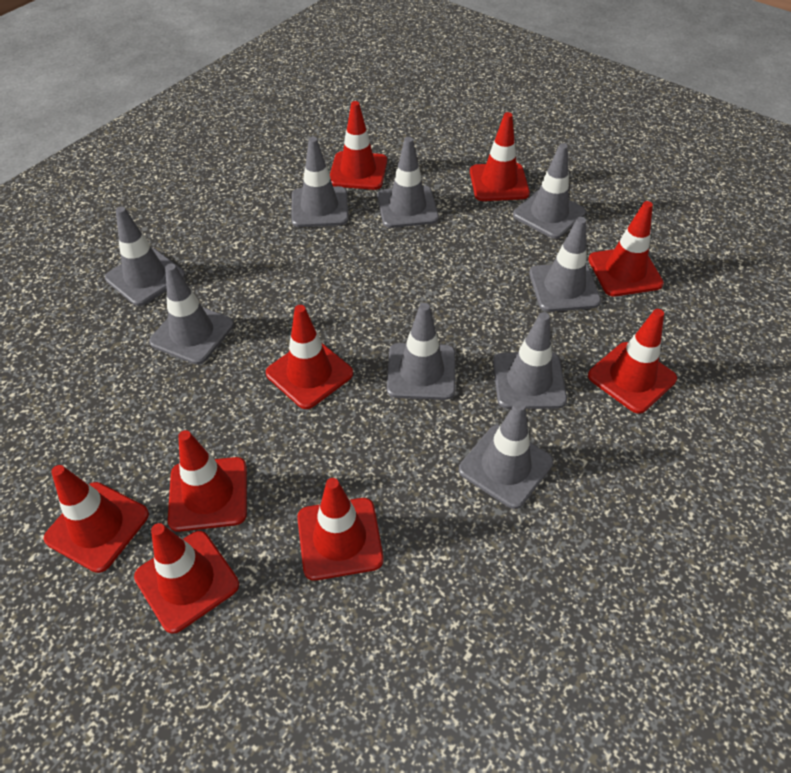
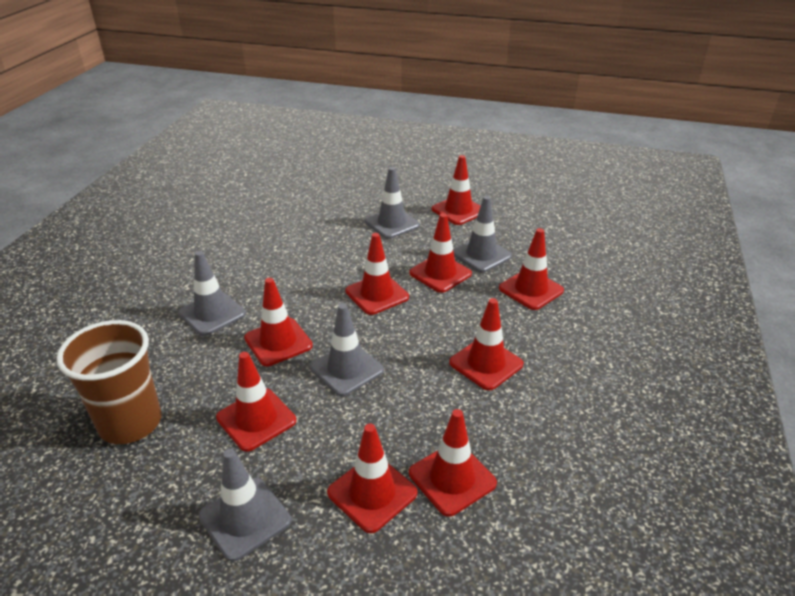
brown cup: 0 -> 1
grey traffic cone: 9 -> 5

